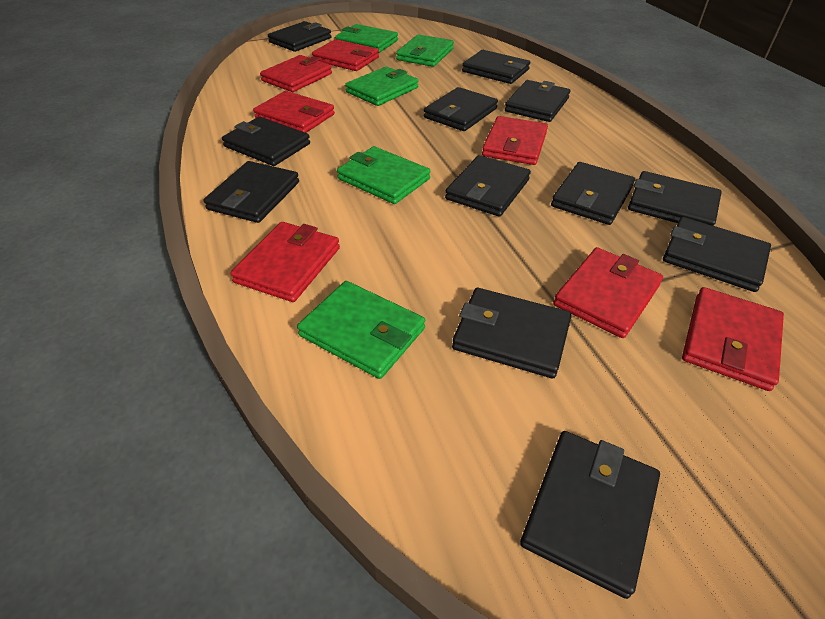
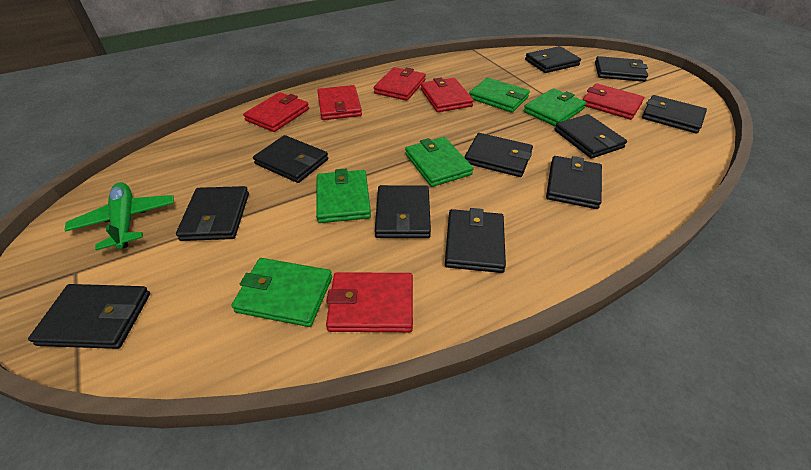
black wallet: 12 -> 11
green plane: 0 -> 1
red wallet: 7 -> 6

